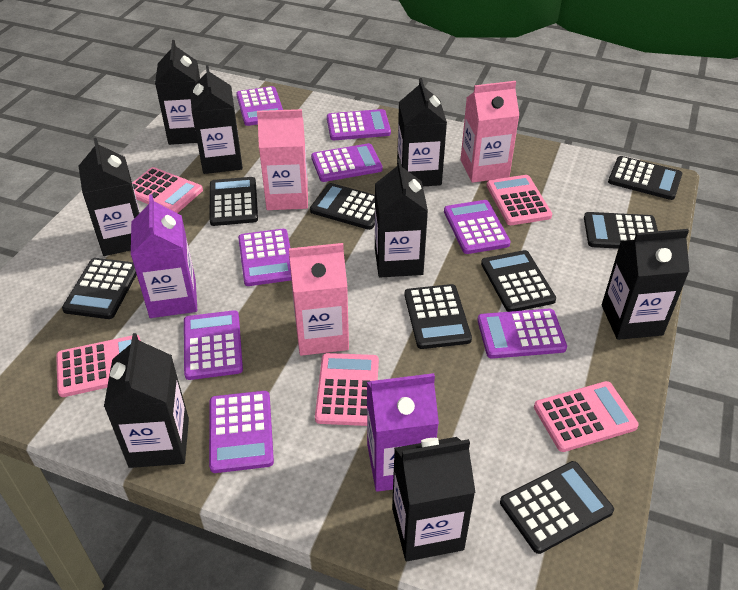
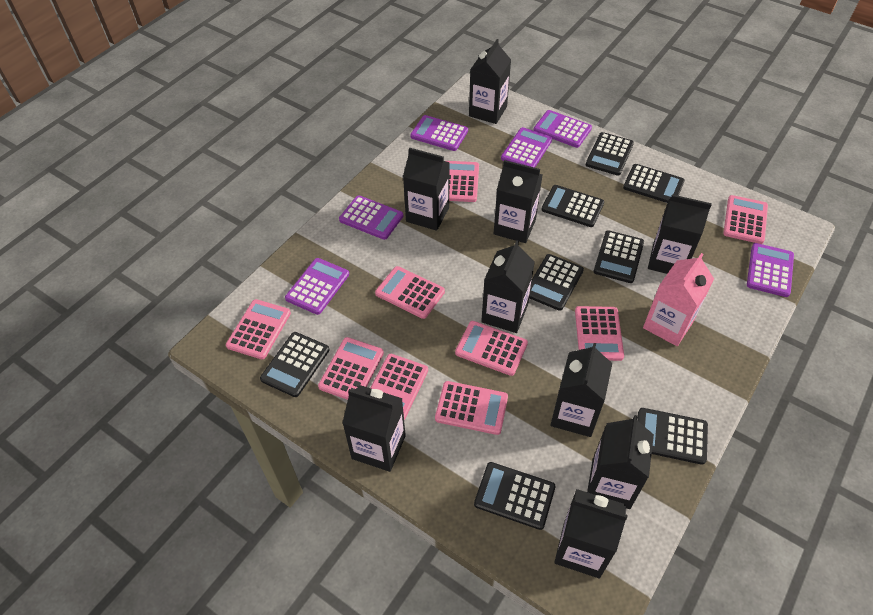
black carton: 8 -> 9
pink calculator: 5 -> 9
pink carton: 3 -> 1
purple calculator: 8 -> 6
purple carton: 2 -> 0

